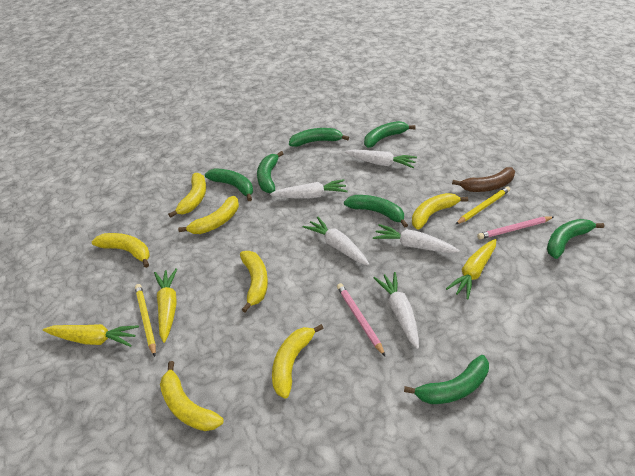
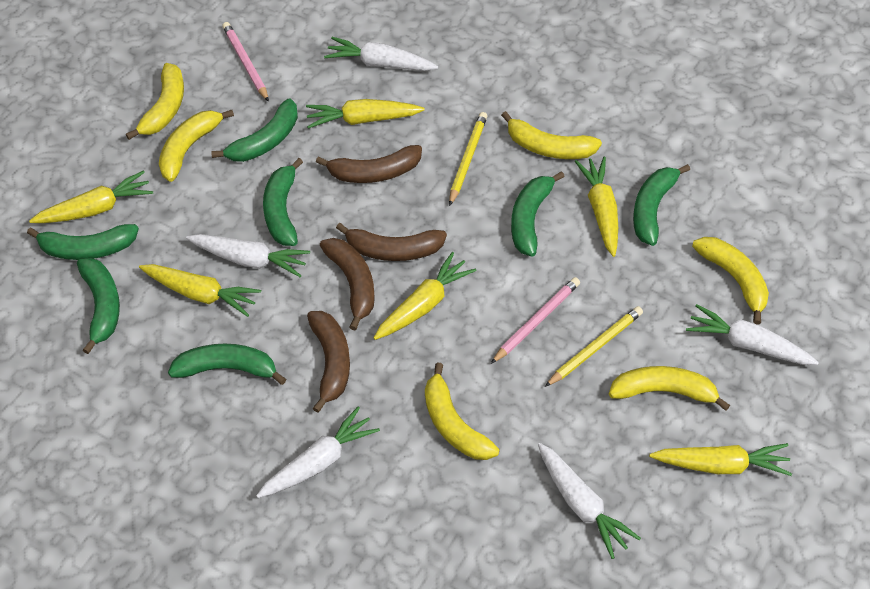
brown banana: 1 -> 4
yellow banana: 7 -> 6
yellow carrot: 3 -> 6

